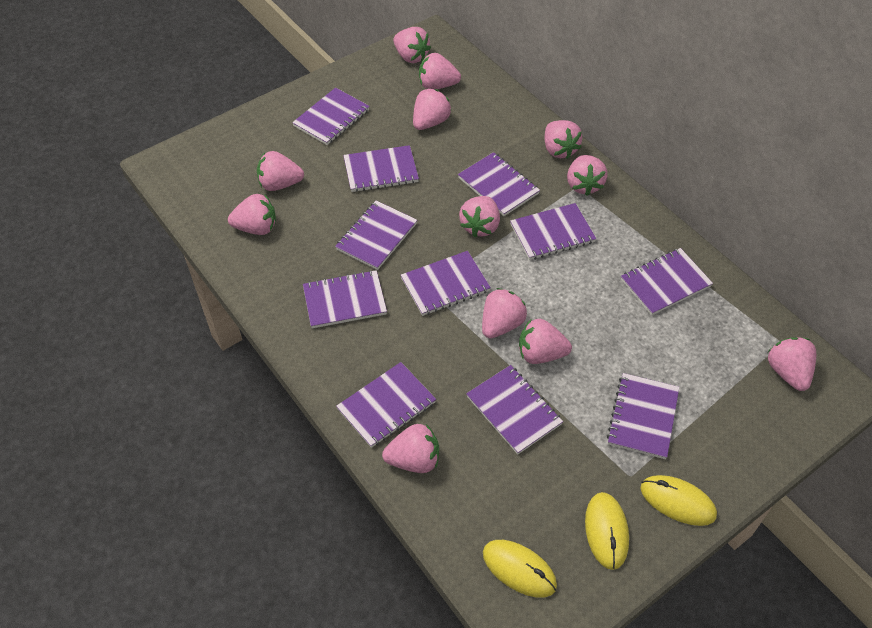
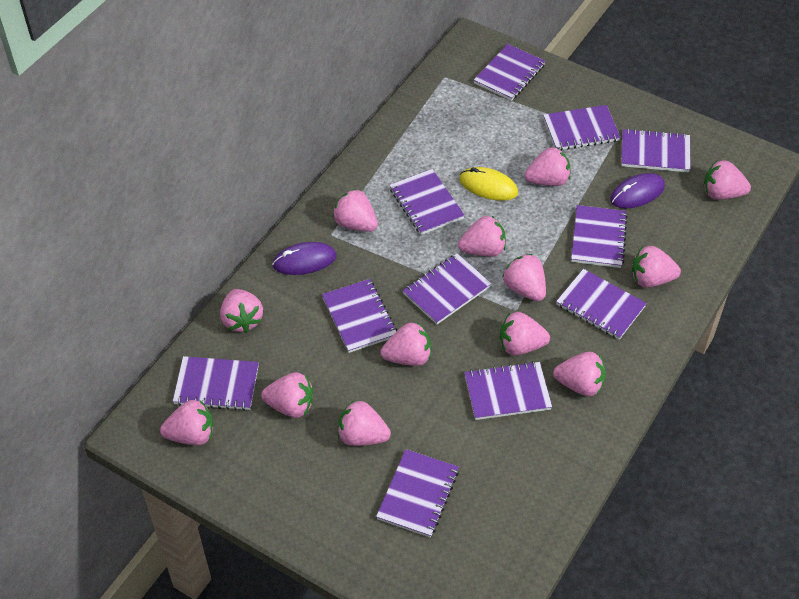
pink strawberry: 12 -> 13
purple mouse: 0 -> 2
yellow mouse: 3 -> 1

